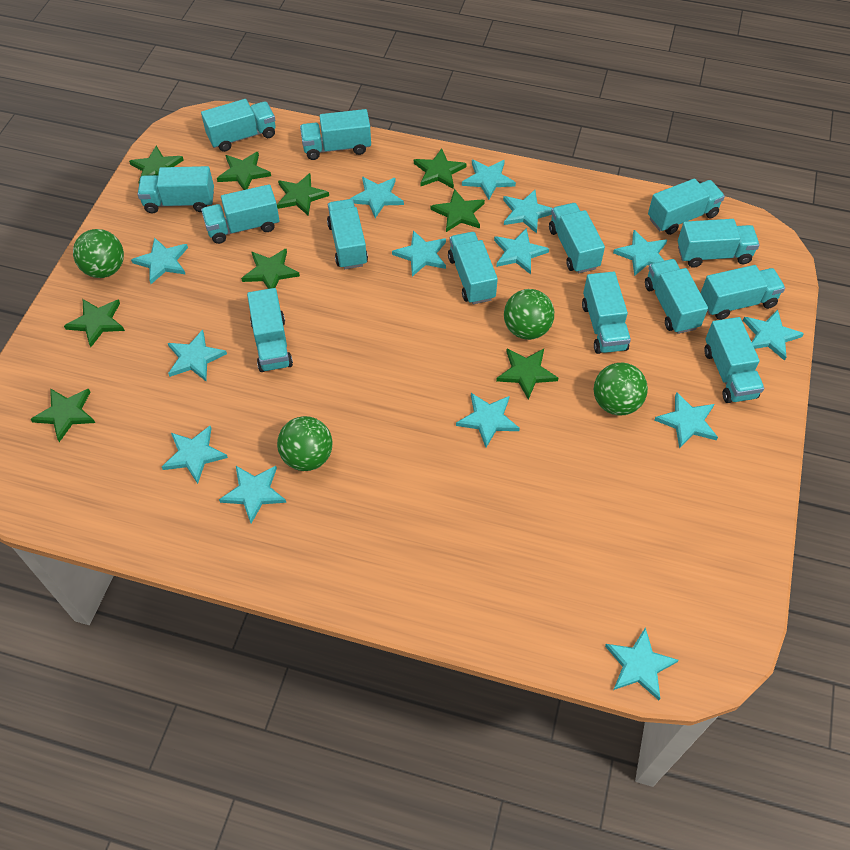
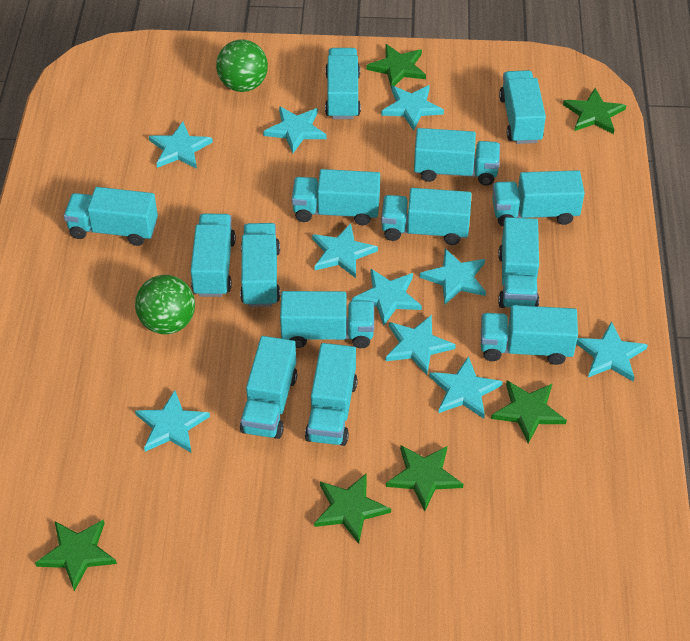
green ball: 4 -> 2
green star: 9 -> 6
turquoise star: 14 -> 10

